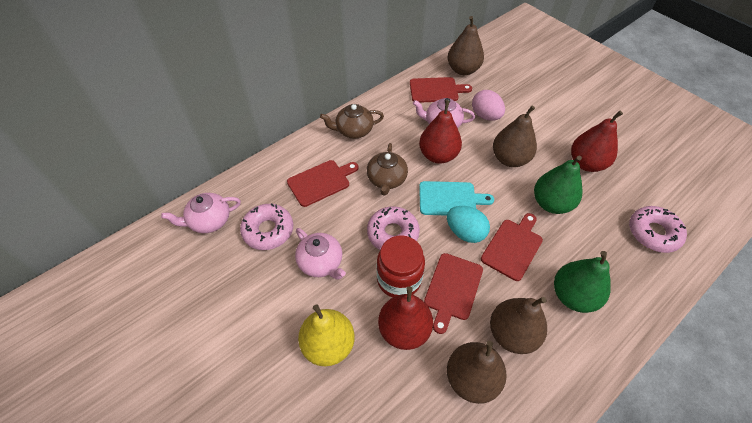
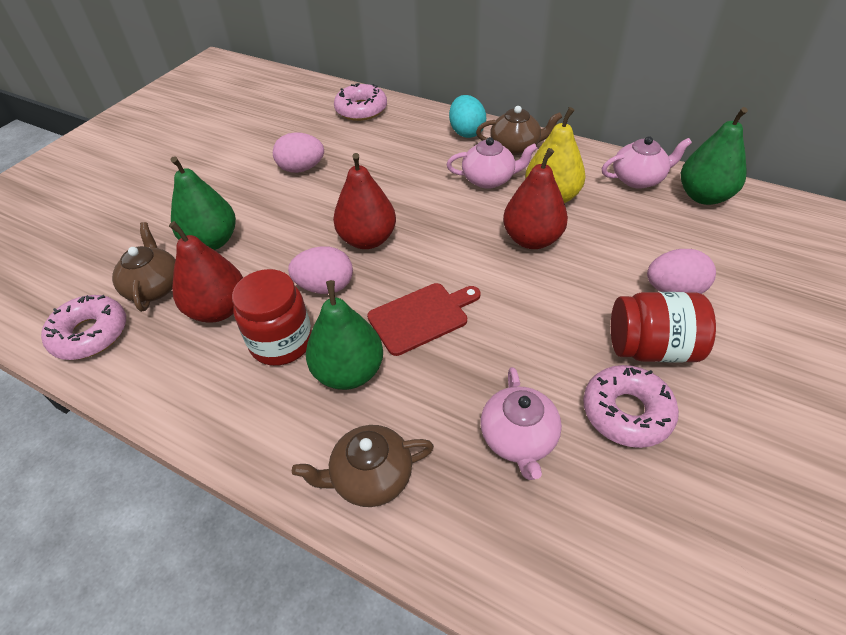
brown pear: 4 -> 0
brown teapot: 2 -> 3
green pear: 2 -> 3
pink egg: 1 -> 3
red cutting board: 4 -> 1
red jar: 1 -> 2
turquoise cutting board: 1 -> 0

